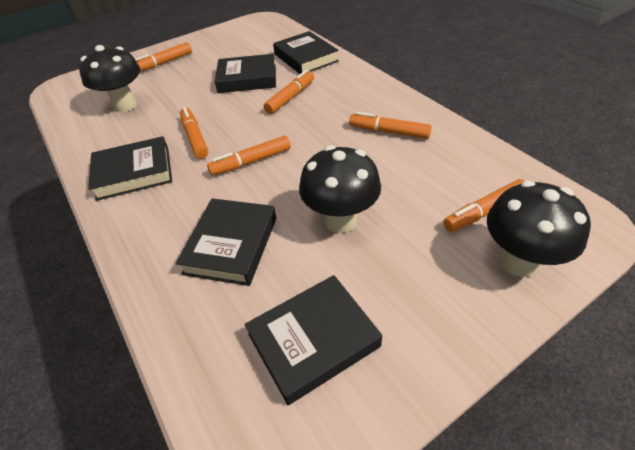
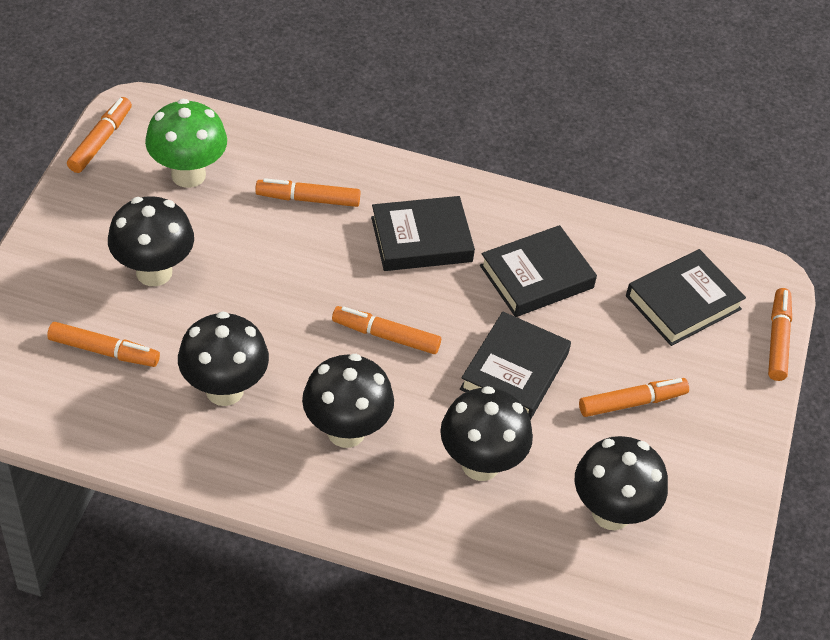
black book: 5 -> 4
black mushroom: 3 -> 5
green mushroom: 0 -> 1

